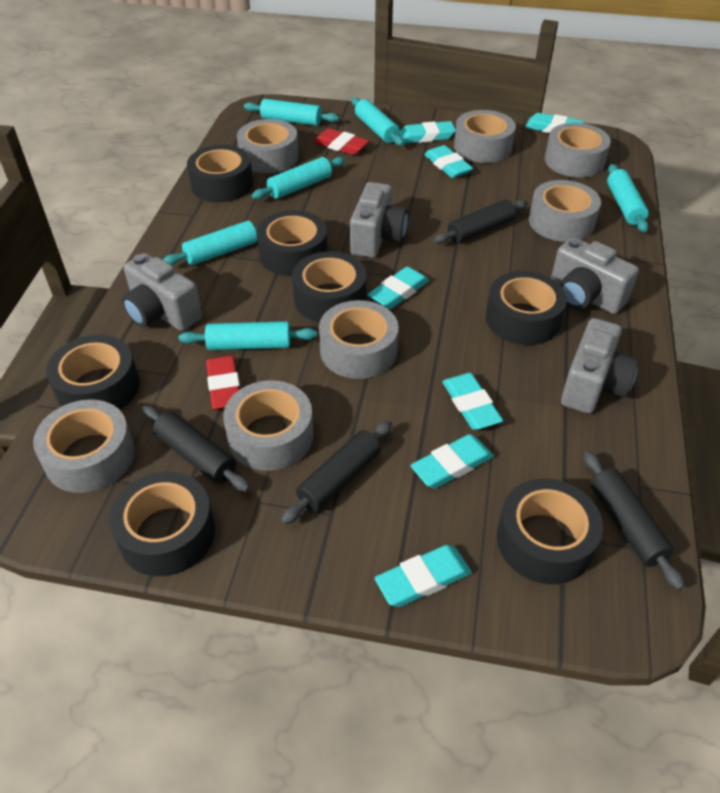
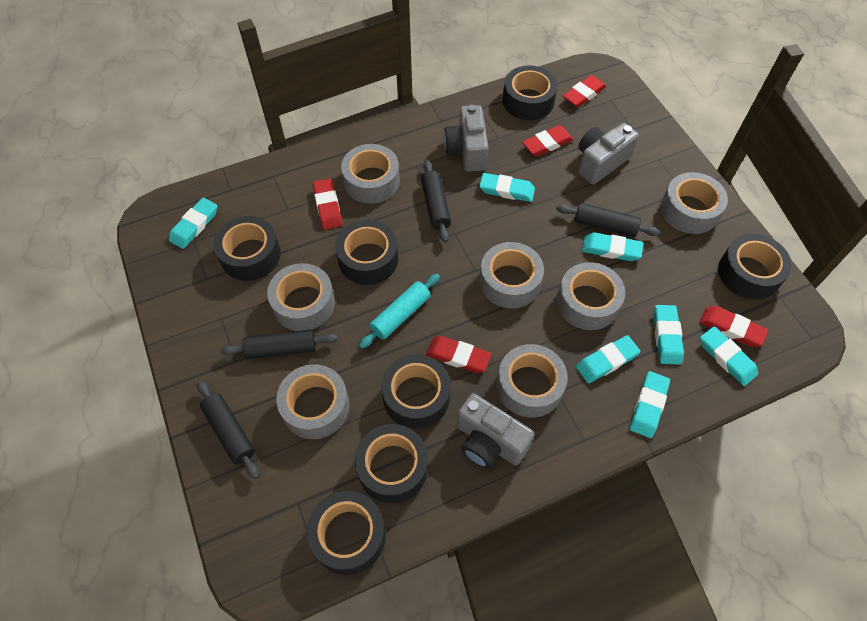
grey camera: 4 -> 3
red eraser: 2 -> 5
turquoise rolling pin: 6 -> 1

